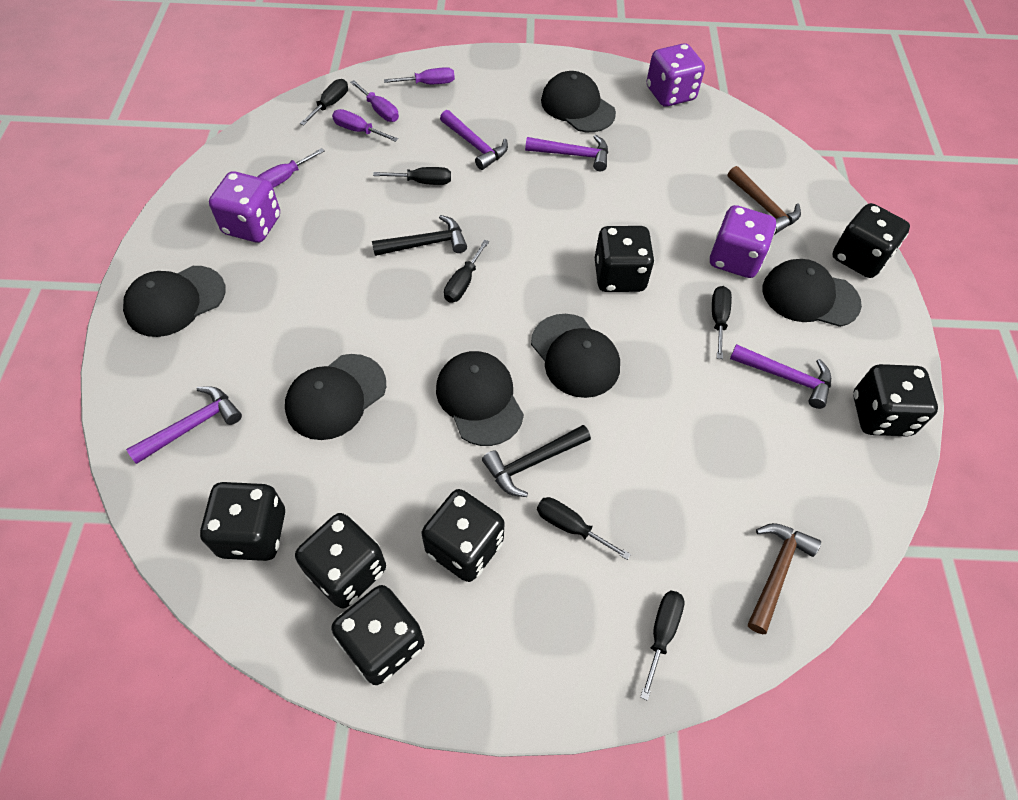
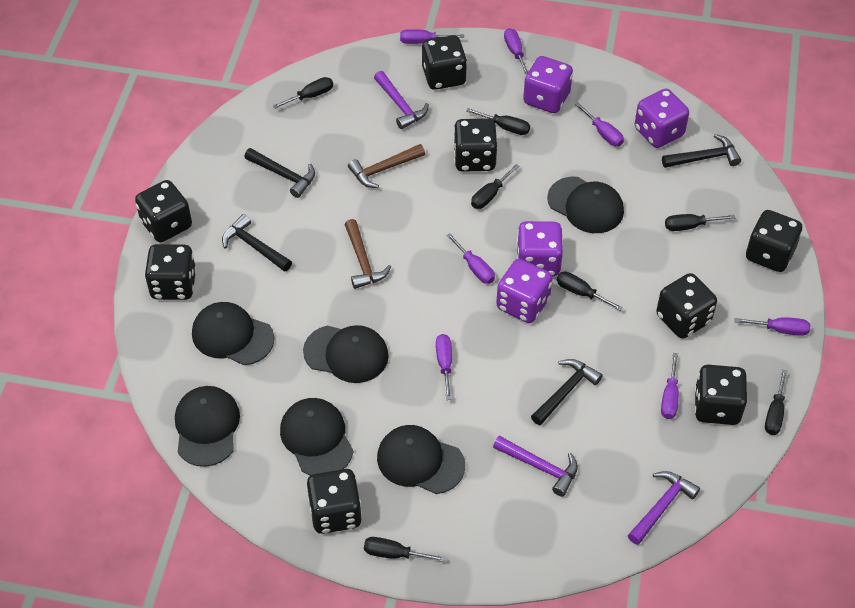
black dice: 7 -> 8
black hammer: 2 -> 4
black screwdriver: 6 -> 7
purple dice: 3 -> 4
purple hammer: 4 -> 3
purple screwdriver: 4 -> 7

